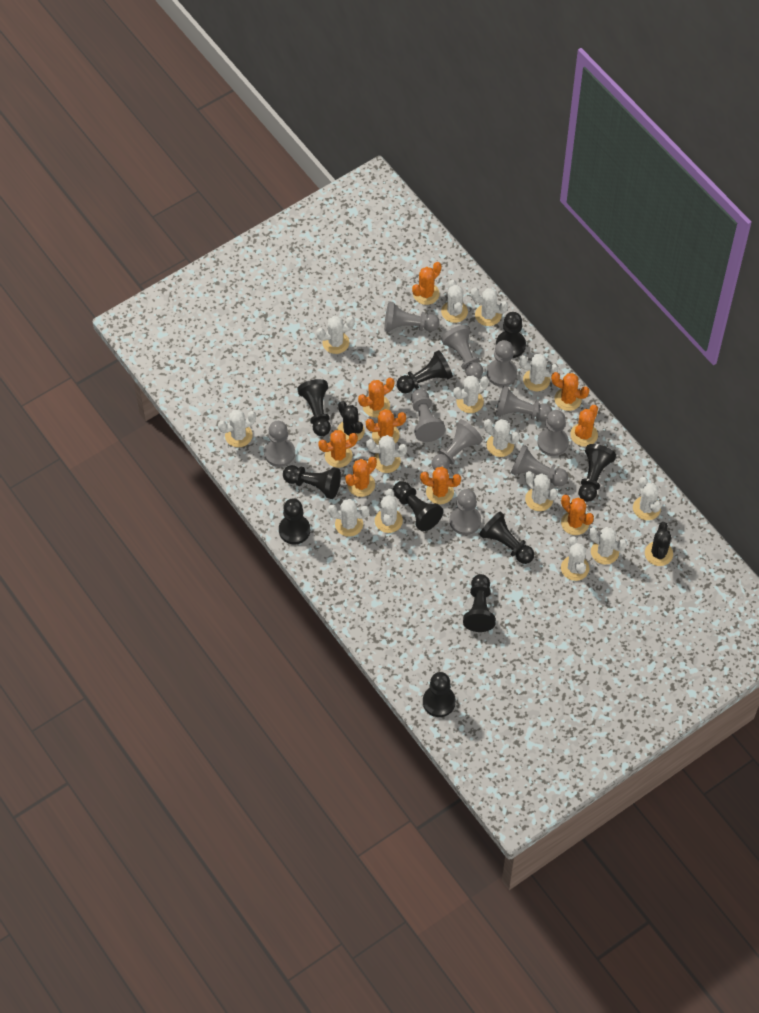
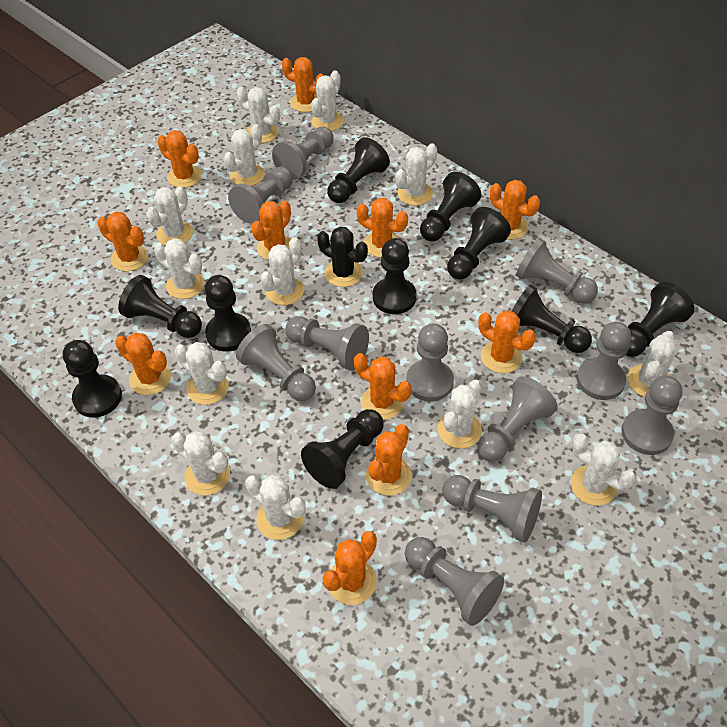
black cactus: 2 -> 1
grey pawn: 10 -> 11
orange cactus: 9 -> 11
white cactus: 14 -> 13

